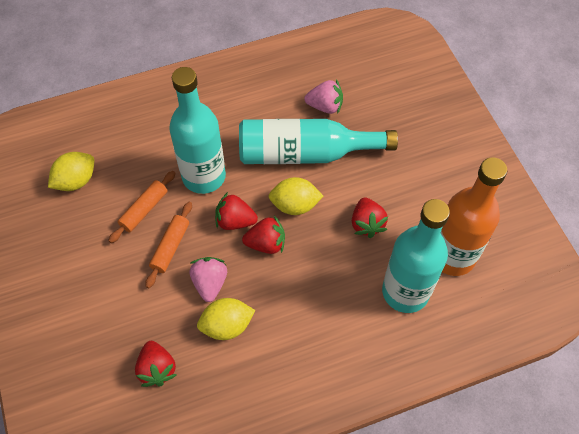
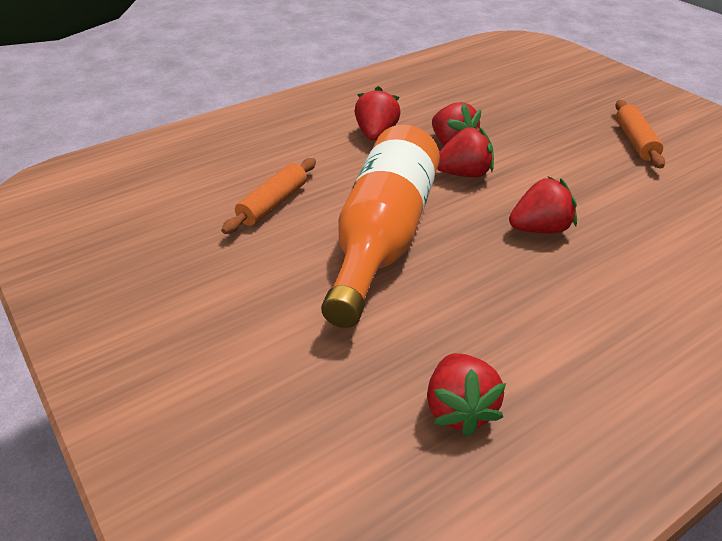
pink strawberry: 2 -> 0
red strawberry: 4 -> 5
turquoise bottle: 3 -> 0
yellow lemon: 3 -> 0

